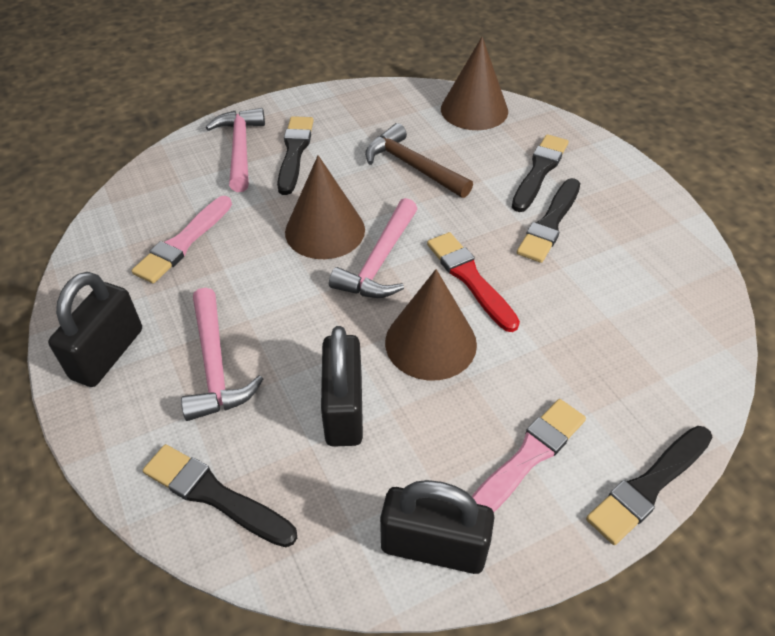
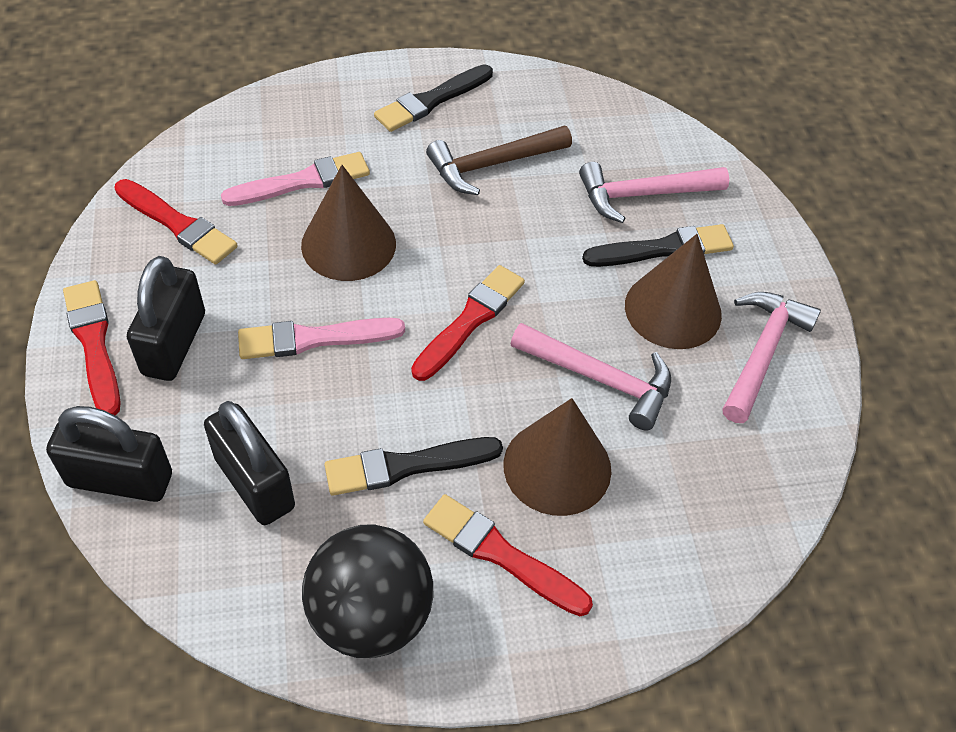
black ball: 0 -> 1
black brush: 5 -> 3
red brush: 1 -> 4

